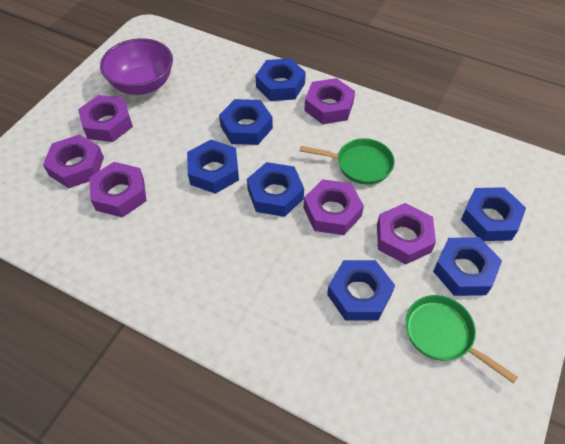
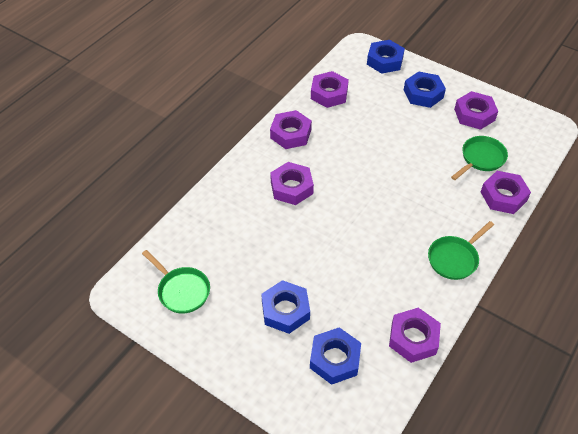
blue nut: 7 -> 4
green pan: 2 -> 3
purple bowl: 1 -> 0

